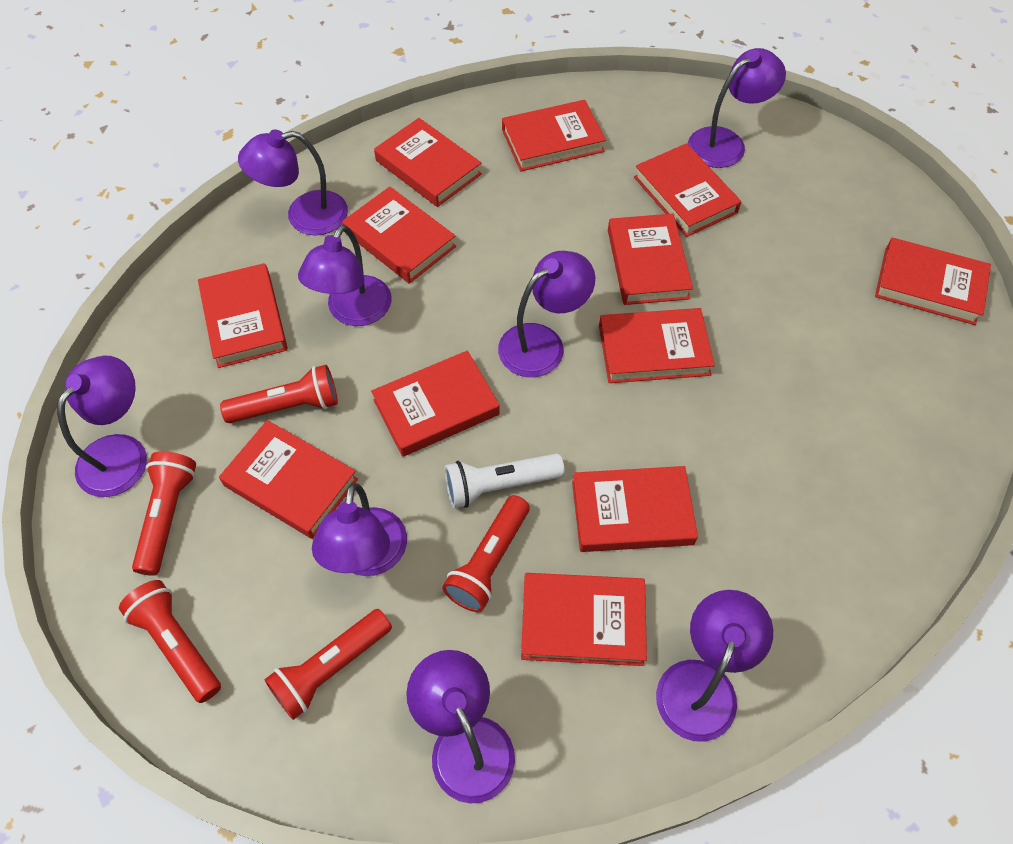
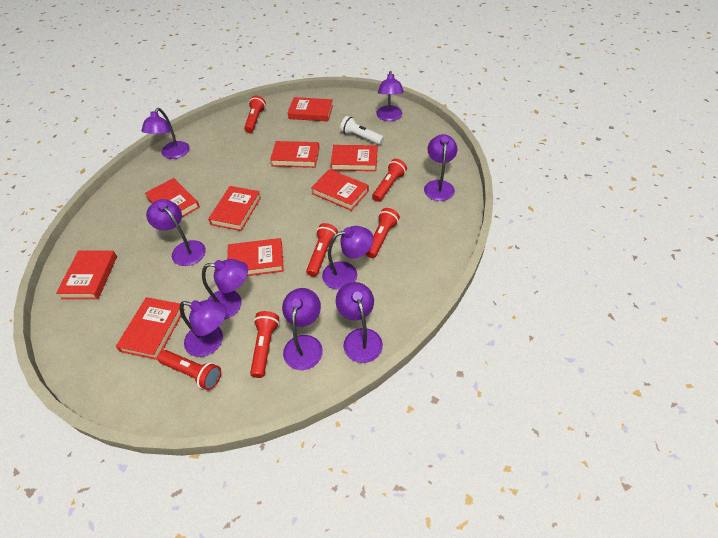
purple lamp: 8 -> 9
red book: 12 -> 9
red flashlight: 5 -> 6

